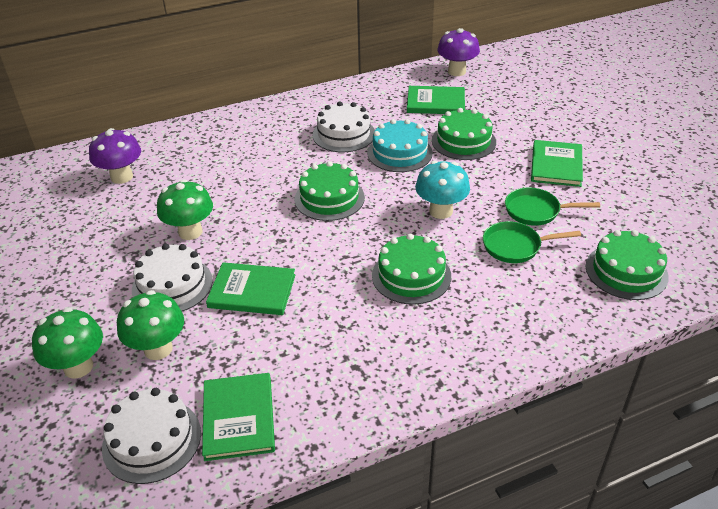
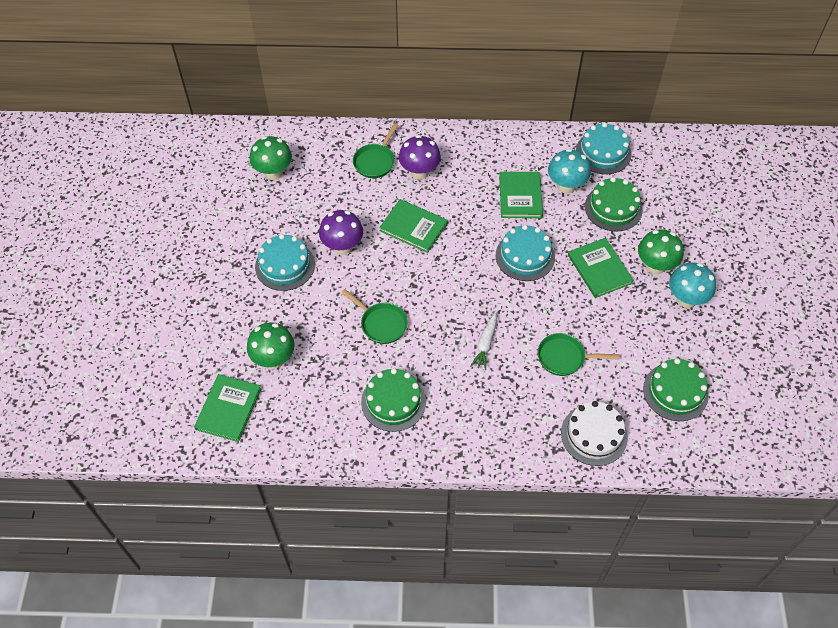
green cake: 4 -> 3
green pan: 2 -> 3
turquoise cake: 1 -> 3
turquoise mushroom: 1 -> 2
white cake: 3 -> 1
white carrot: 0 -> 1

